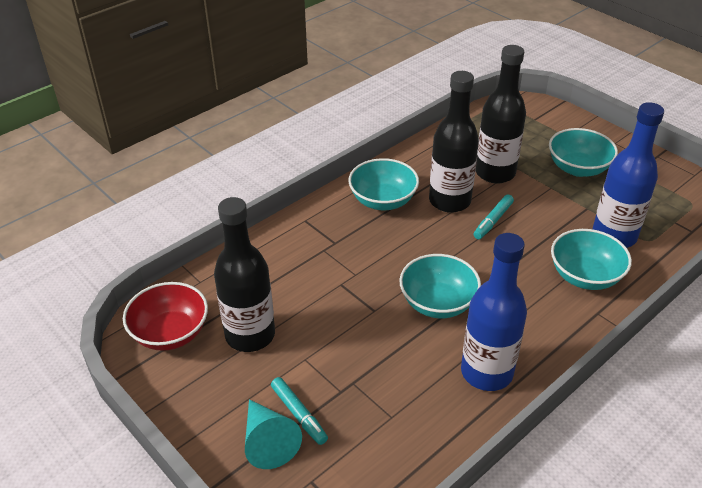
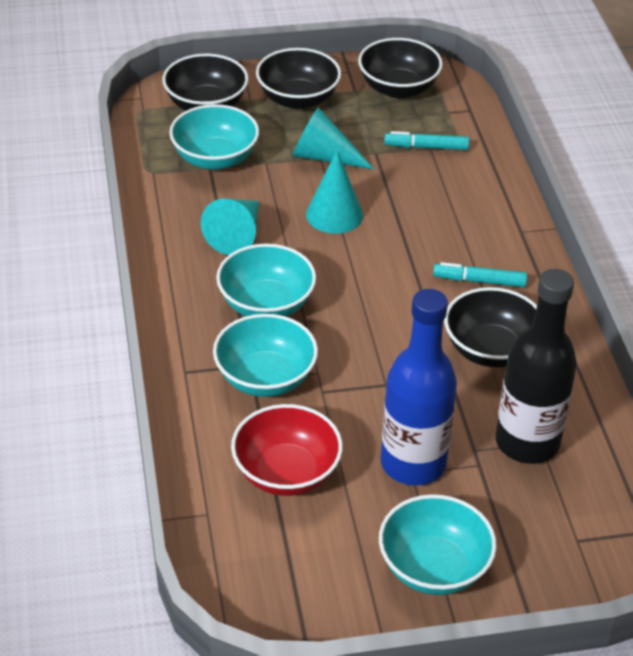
black bottle: 3 -> 1
black bowl: 0 -> 4
blue bottle: 2 -> 1
turquoise cone: 1 -> 3

